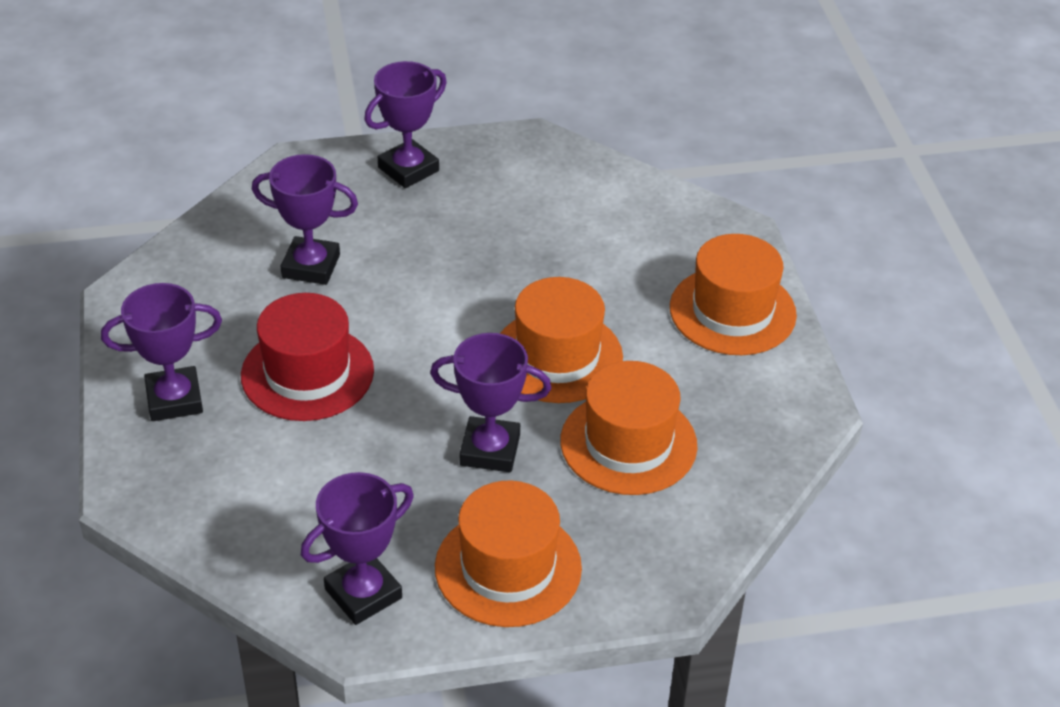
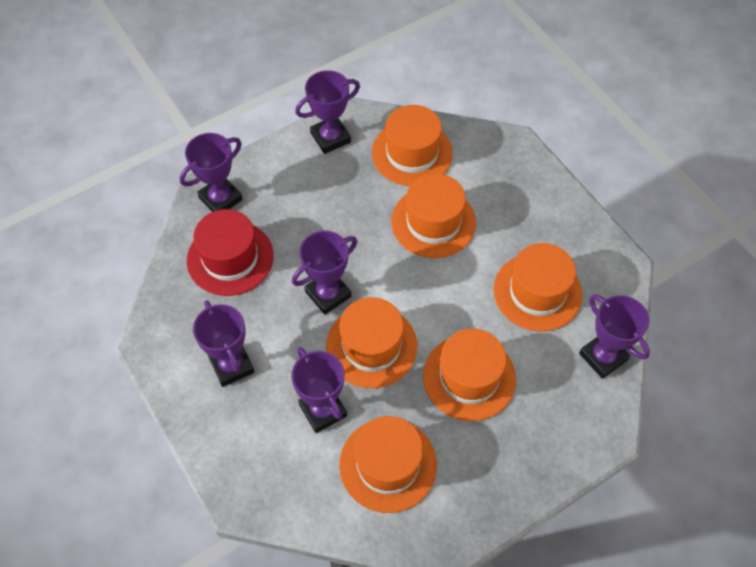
orange hat: 4 -> 6
purple trophy: 5 -> 6

